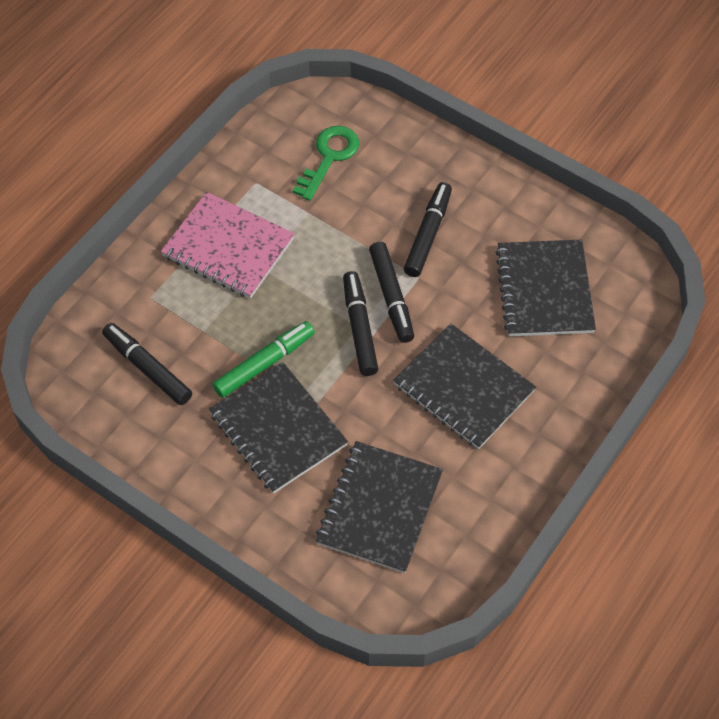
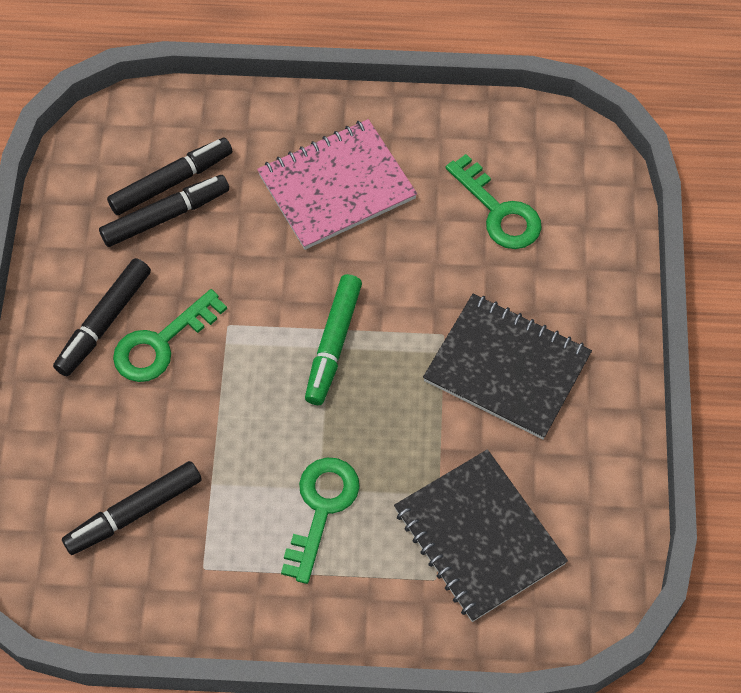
black notebook: 4 -> 2
green key: 1 -> 3

